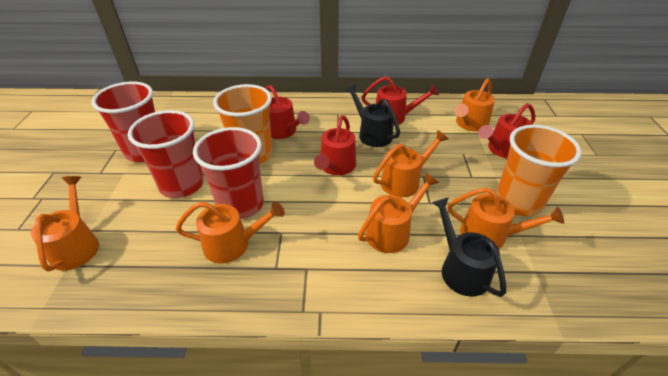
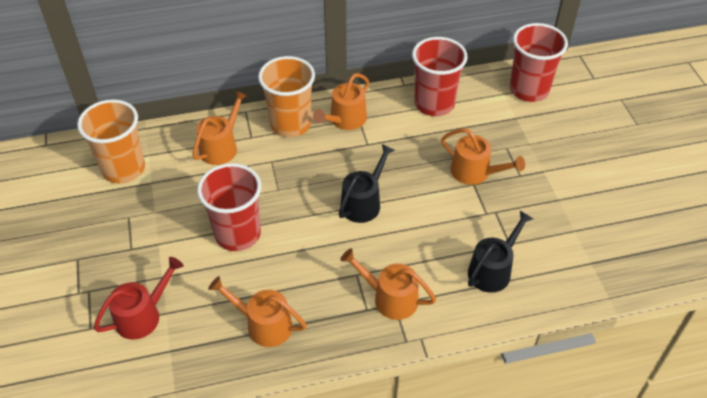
orange watering can: 6 -> 5
red watering can: 4 -> 1

